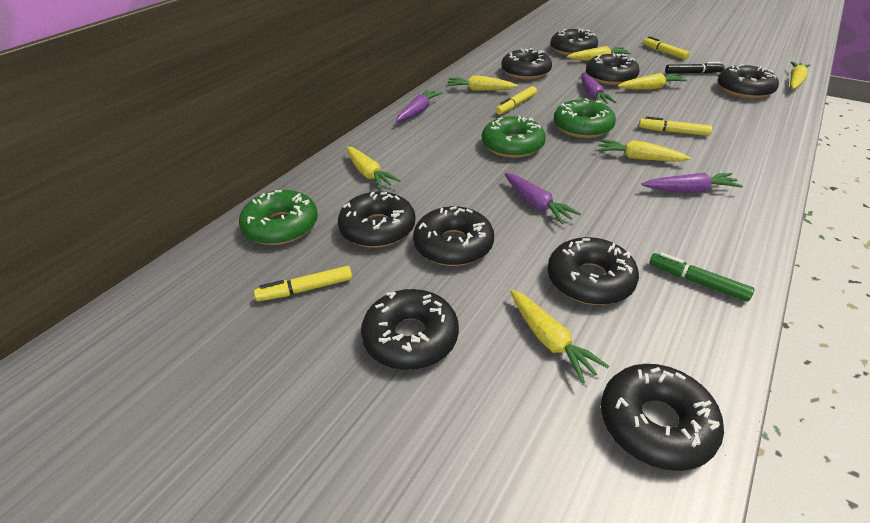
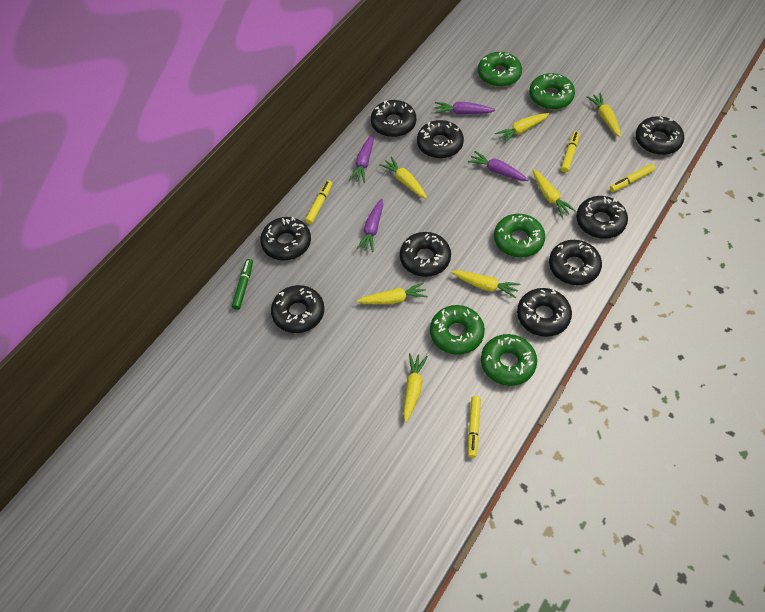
black marker: 1 -> 0
green donut: 3 -> 5

